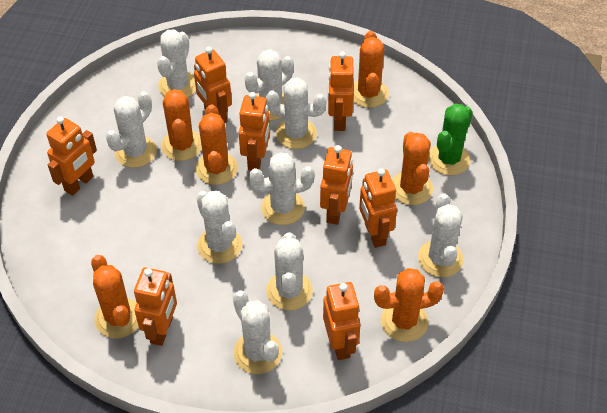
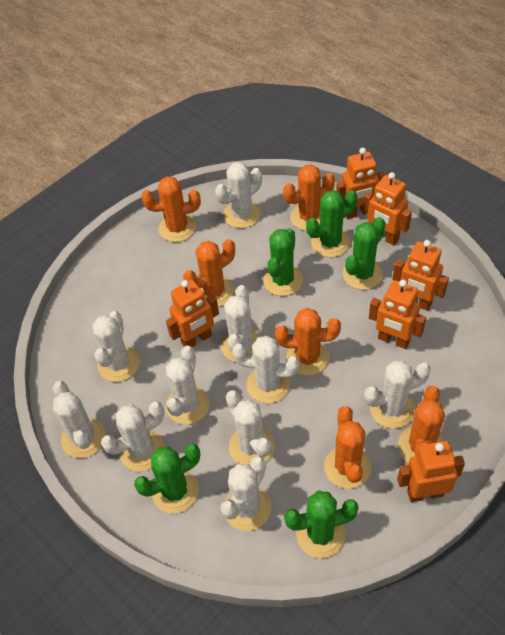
green cactus: 1 -> 5
orange robot: 8 -> 6
white cactus: 9 -> 10

